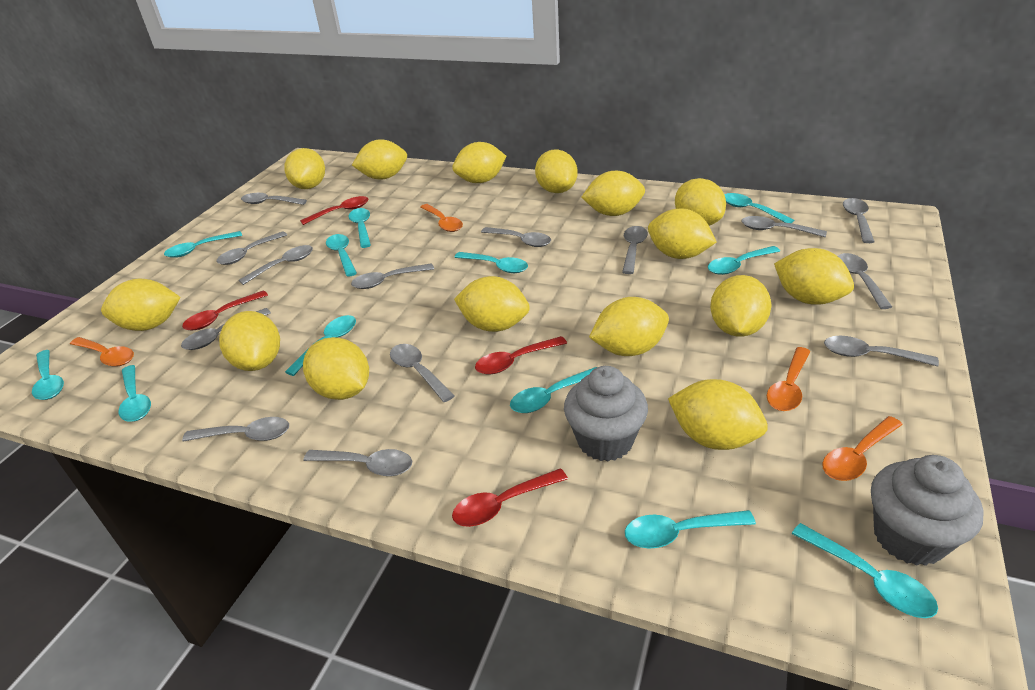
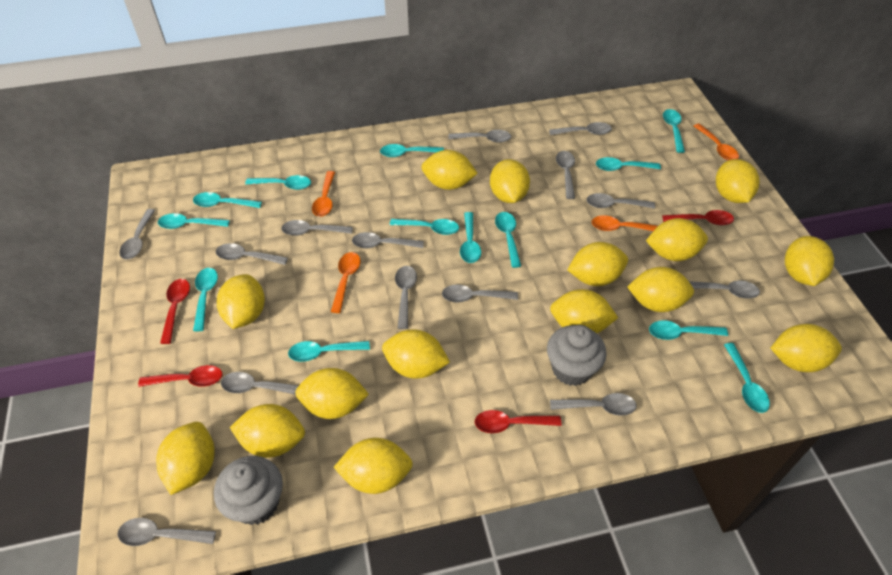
turquoise spoon: 12 -> 13

